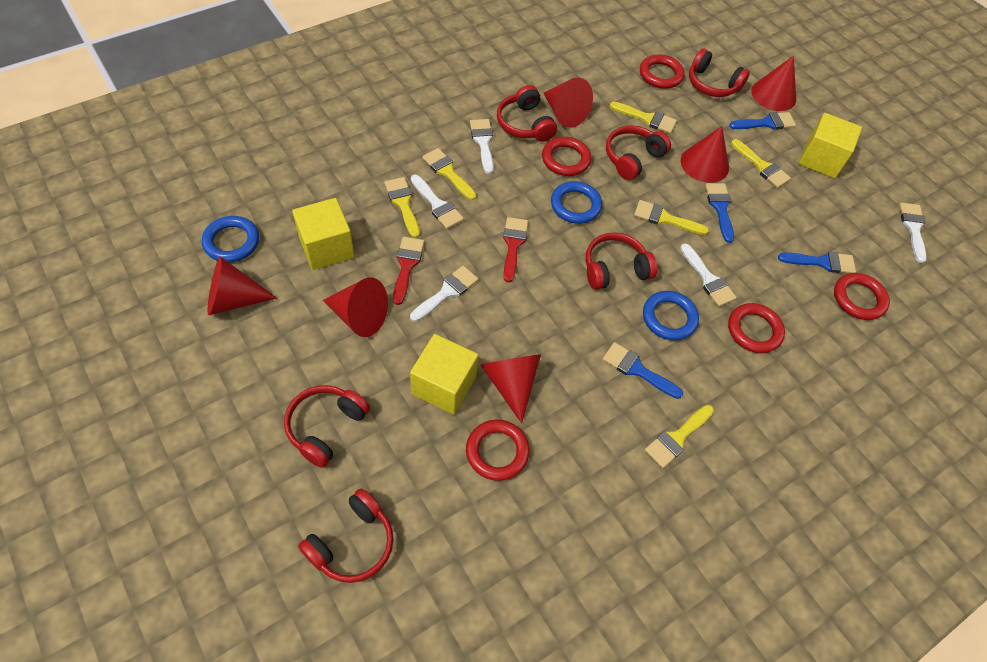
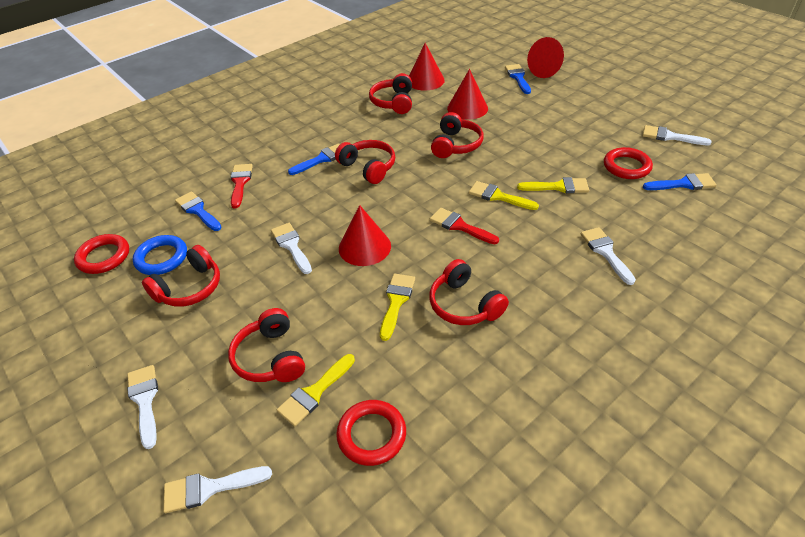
blue ring: 3 -> 1
red cone: 6 -> 4
red ring: 5 -> 3
yellow brush: 6 -> 4
yellow cube: 3 -> 0

